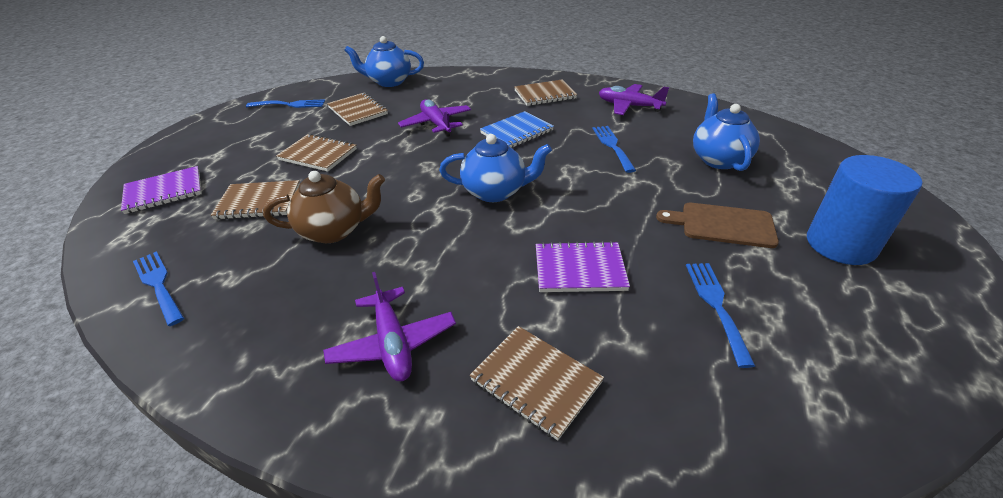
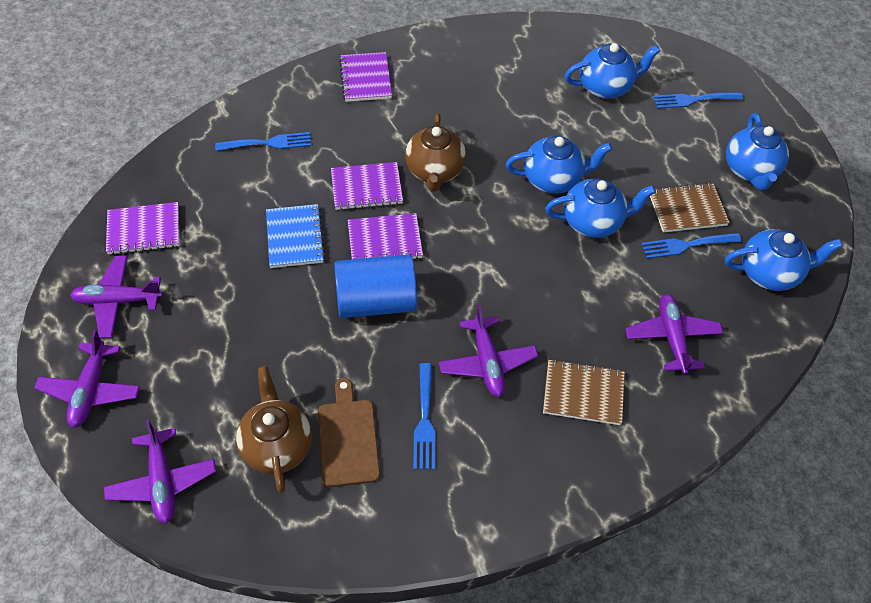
blue teapot: 3 -> 5
brown notebook: 5 -> 2
brown teapot: 1 -> 2
purple notebook: 2 -> 4
purple plane: 3 -> 5

